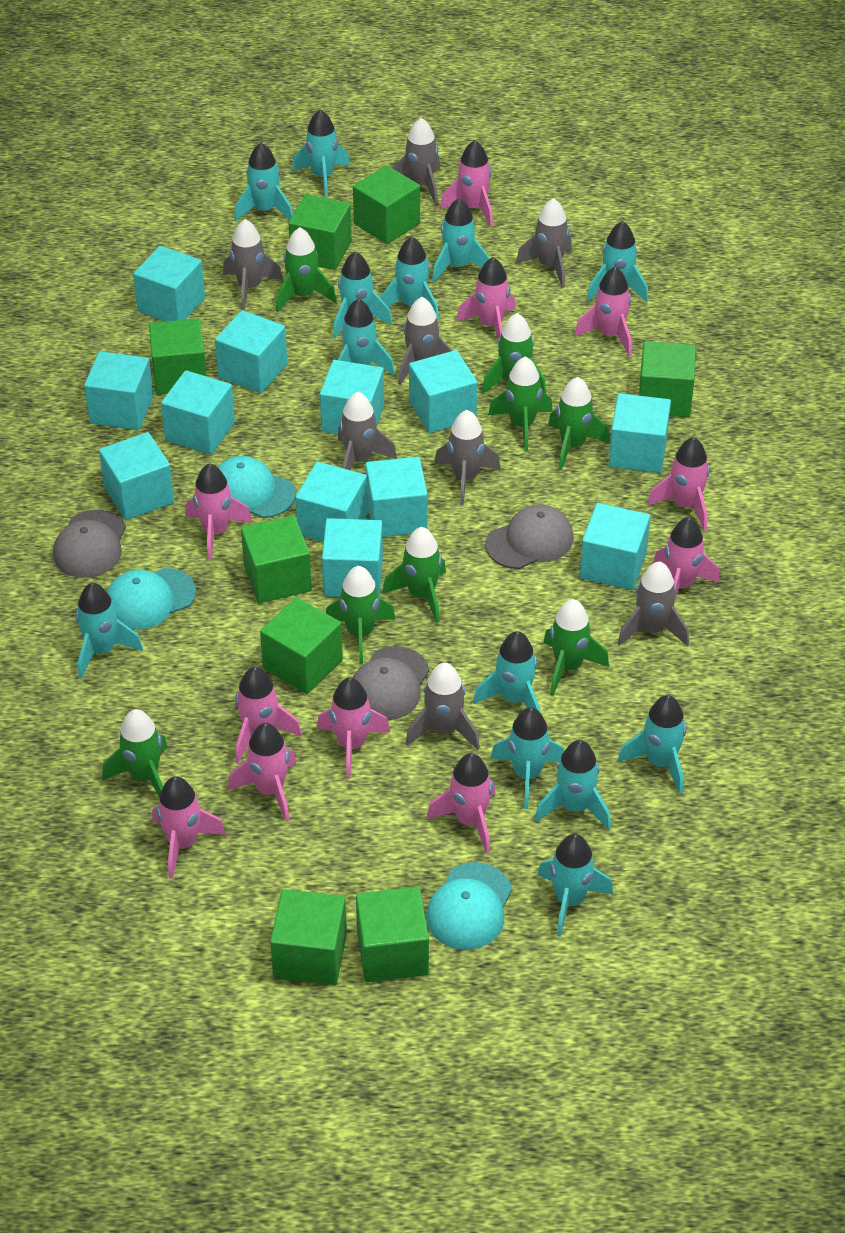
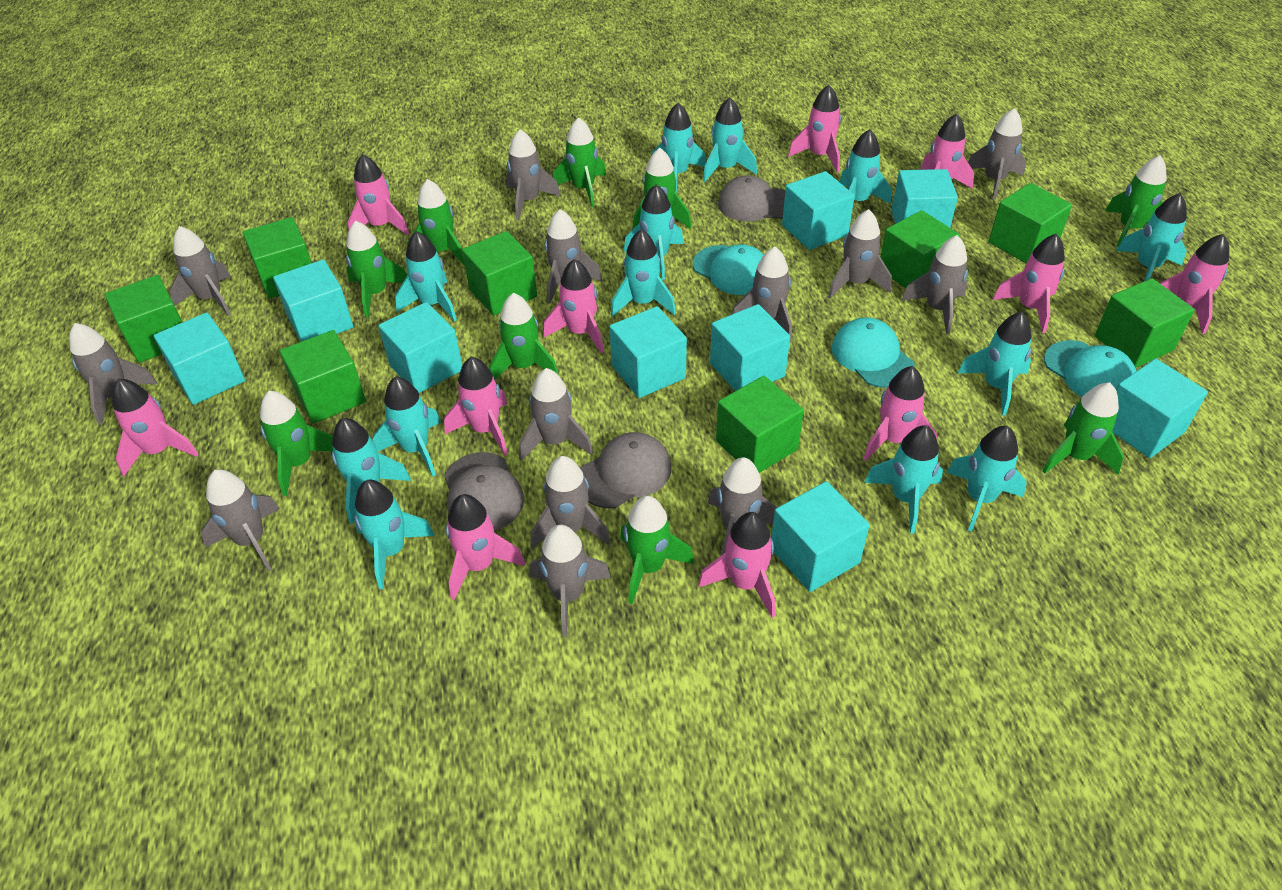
green rocket: 8 -> 9
grey rocket: 8 -> 13
turquoise cube: 12 -> 9

